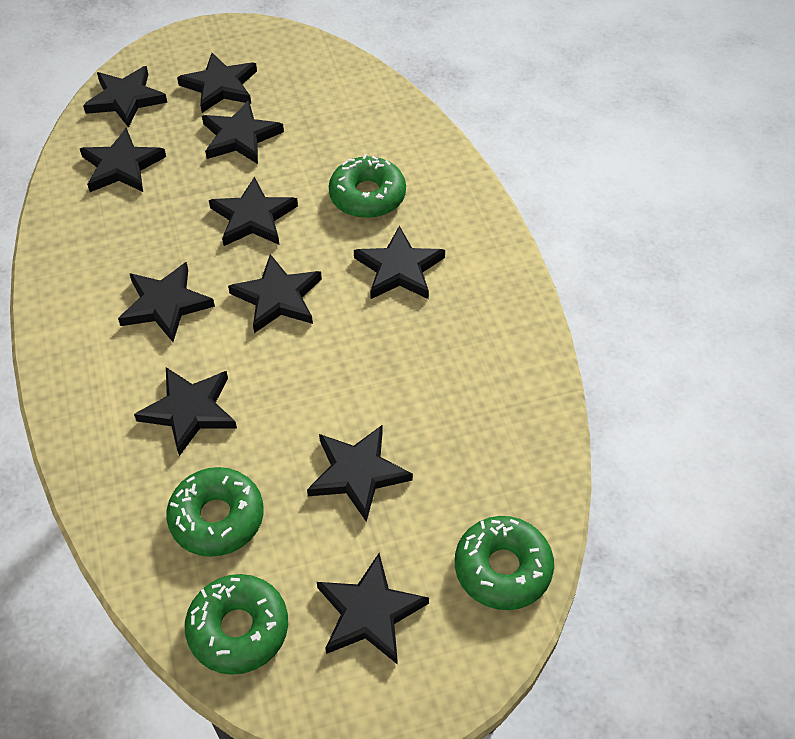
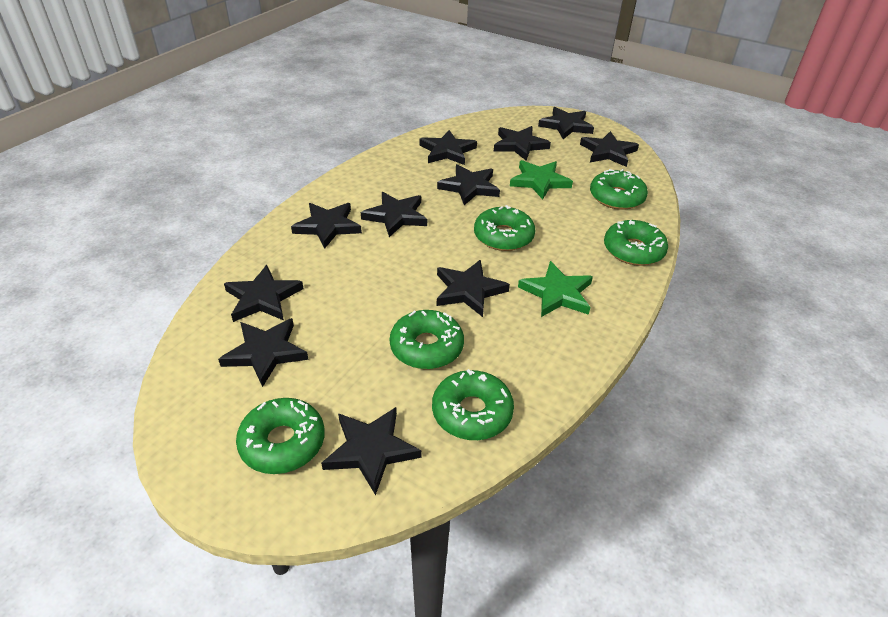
green donut: 4 -> 6
green star: 0 -> 2

